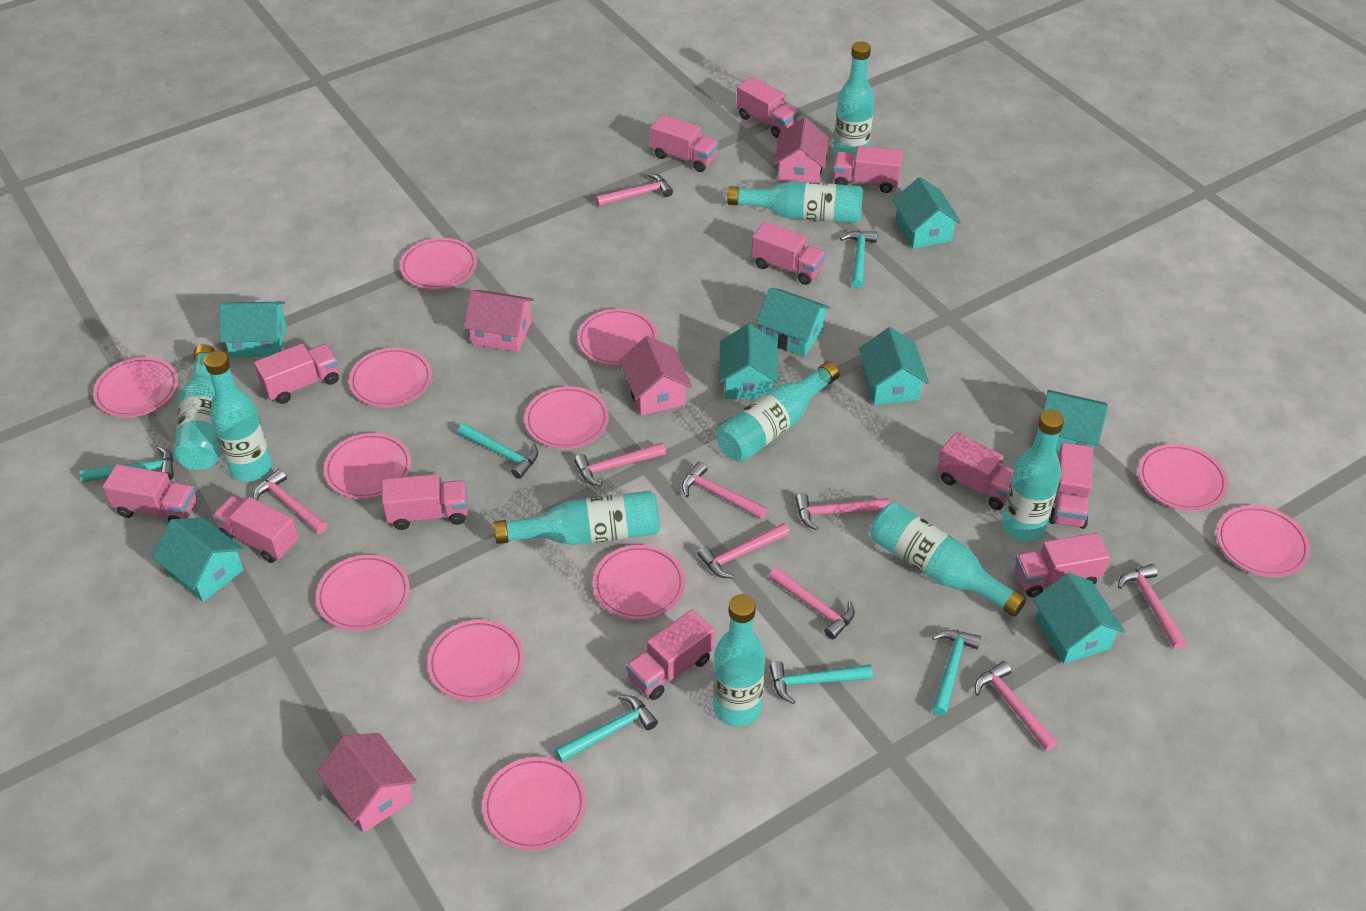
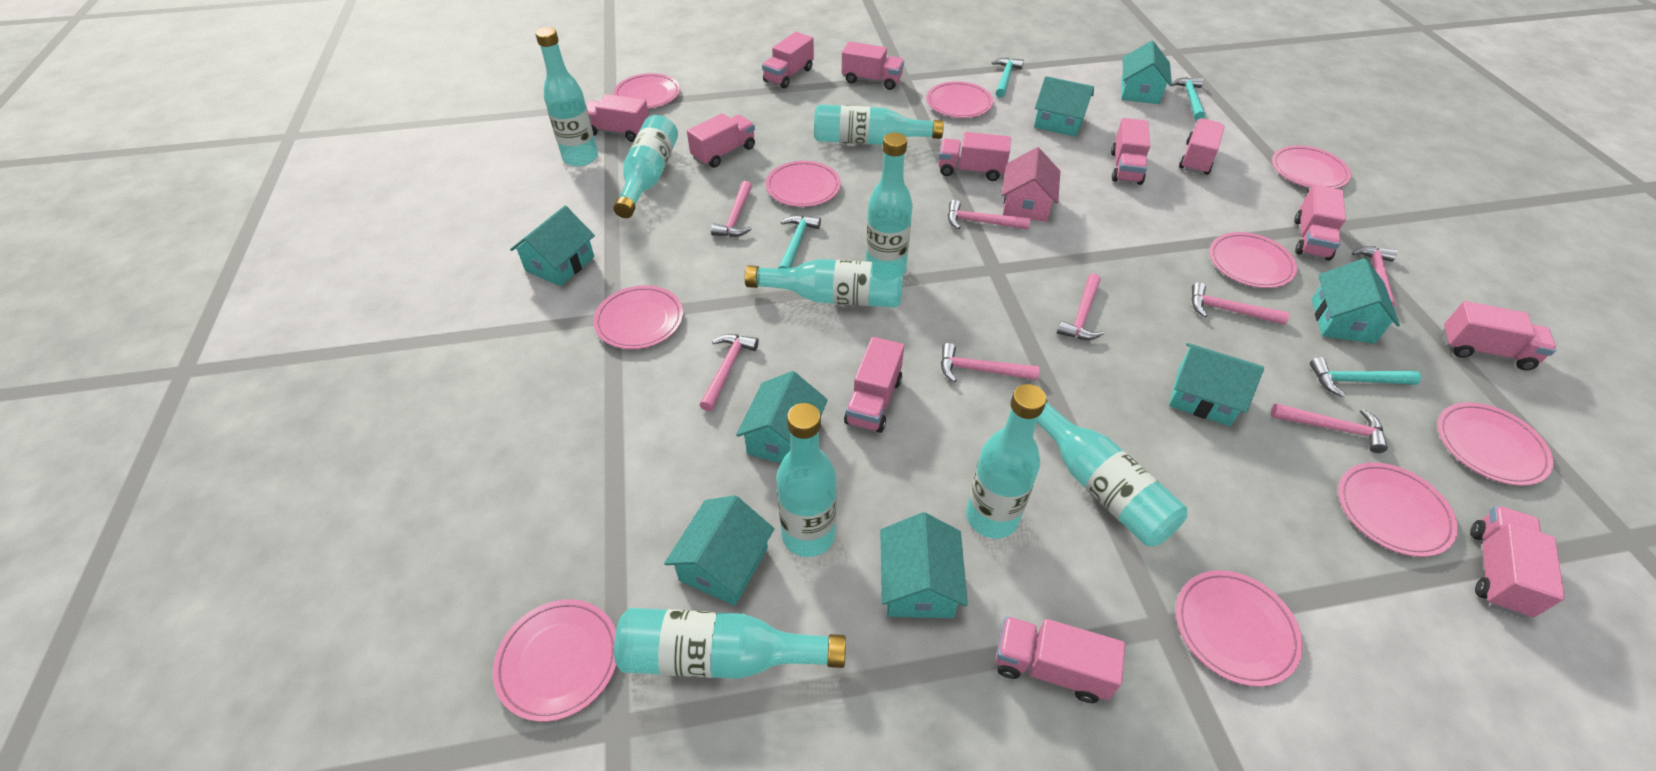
pink hammer: 9 -> 8
pink house: 4 -> 1
pink plate: 12 -> 10
turquoise hammer: 6 -> 4

